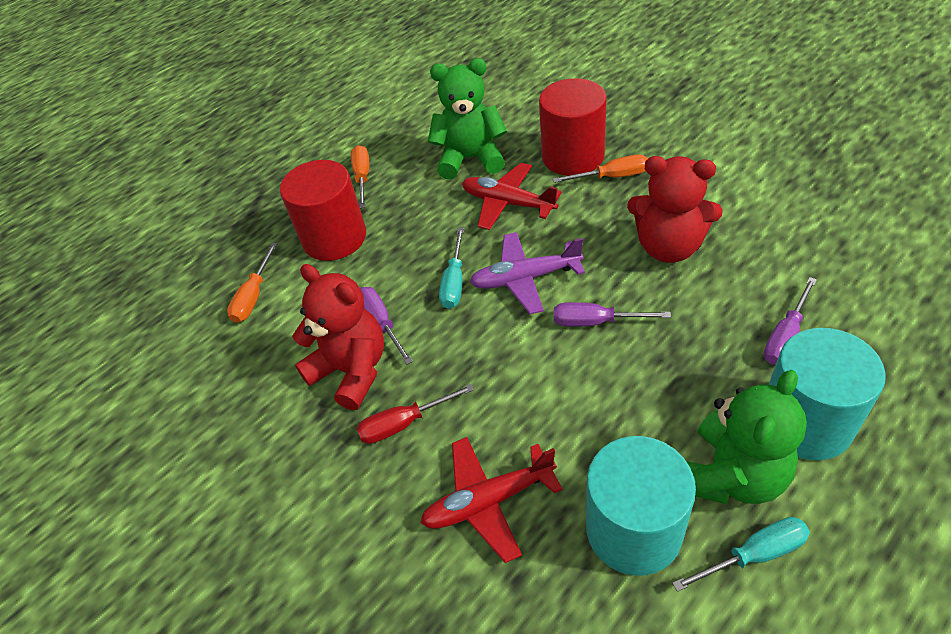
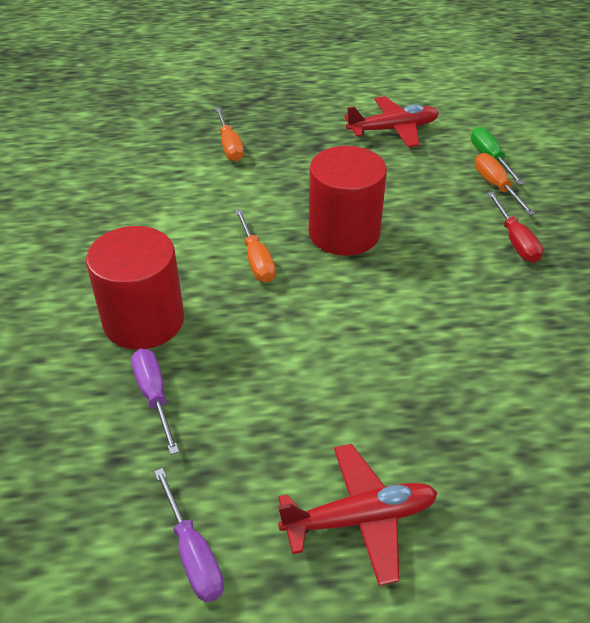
green screwdriver: 0 -> 1
green teddy bear: 2 -> 0
purple plane: 1 -> 0
purple screwdriver: 3 -> 2
red teddy bear: 2 -> 0
turquoise cylinder: 2 -> 0
turquoise screwdriver: 2 -> 0

